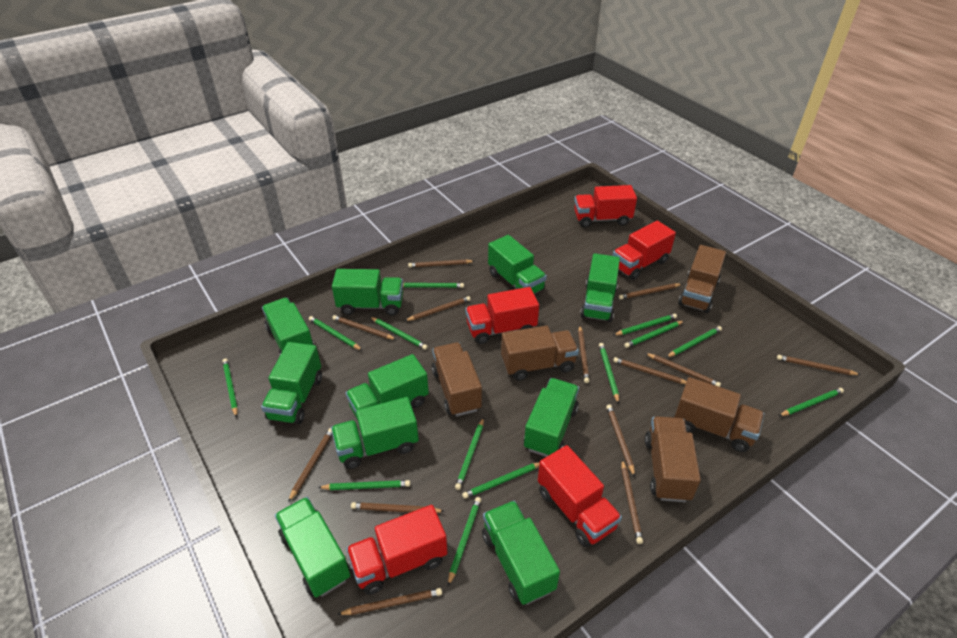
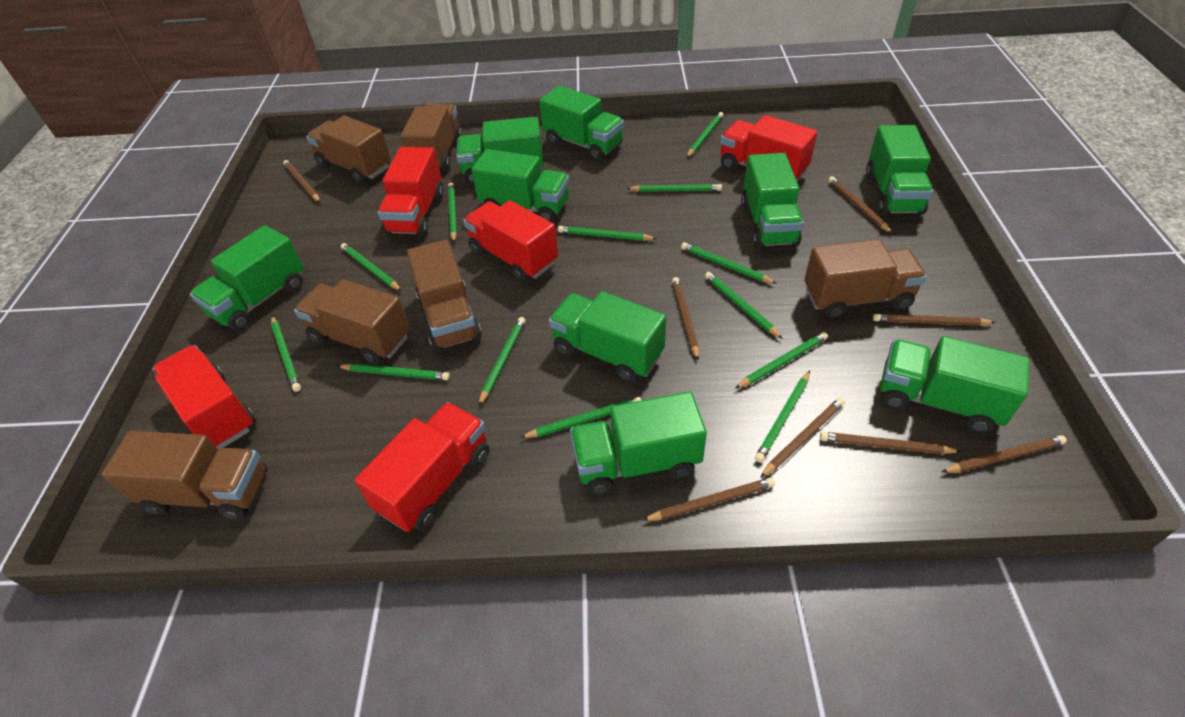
brown pencil: 13 -> 8
brown truck: 5 -> 6
green truck: 10 -> 9

